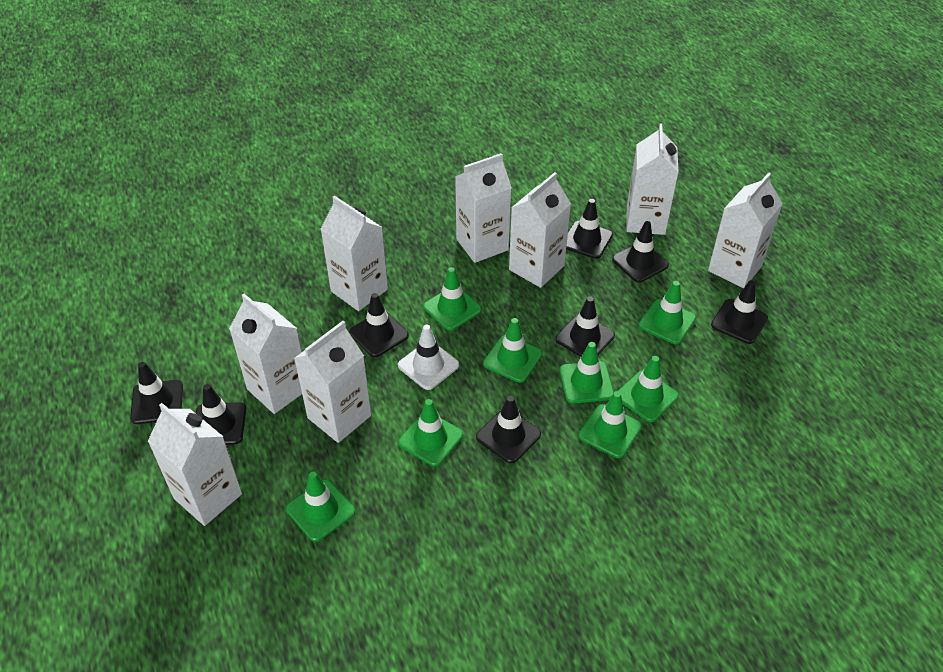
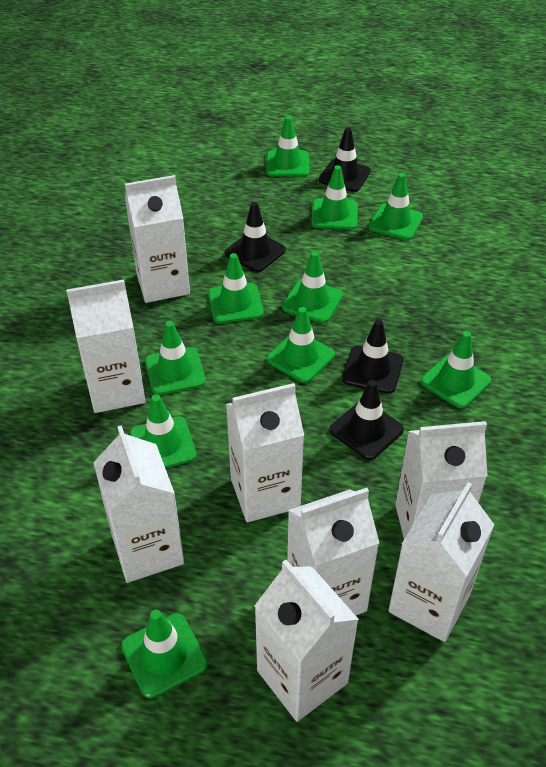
black traffic cone: 8 -> 4
green traffic cone: 8 -> 10
white traffic cone: 1 -> 0

